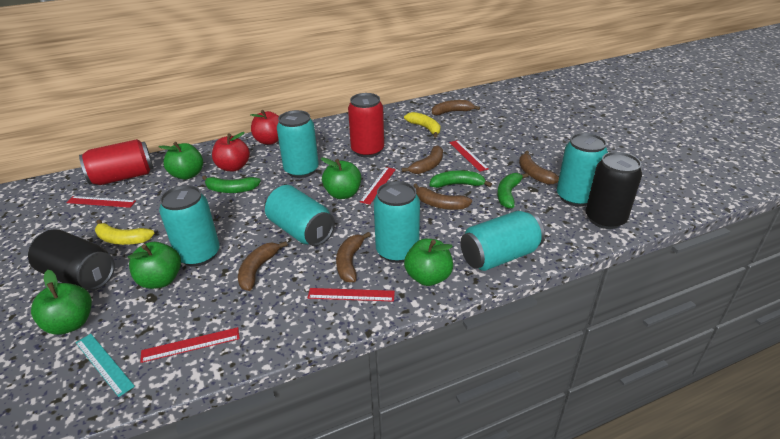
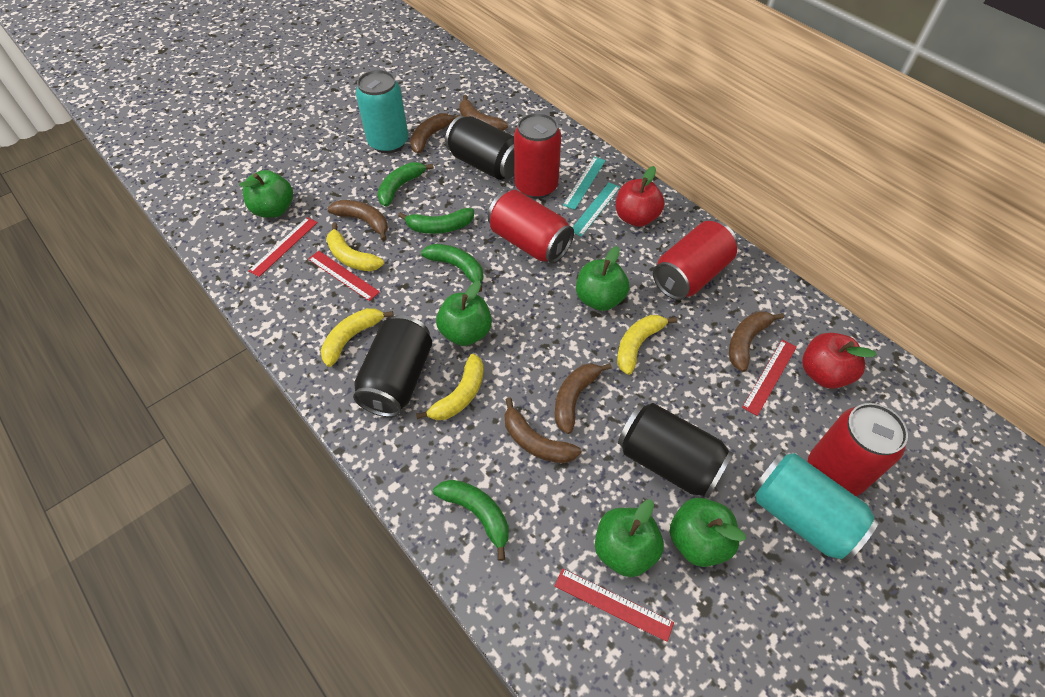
black can: 2 -> 3
green banana: 3 -> 4
red can: 2 -> 4
red ruler: 5 -> 4
turquoise can: 6 -> 2
turquoise ruler: 1 -> 2
yellow banana: 2 -> 4

